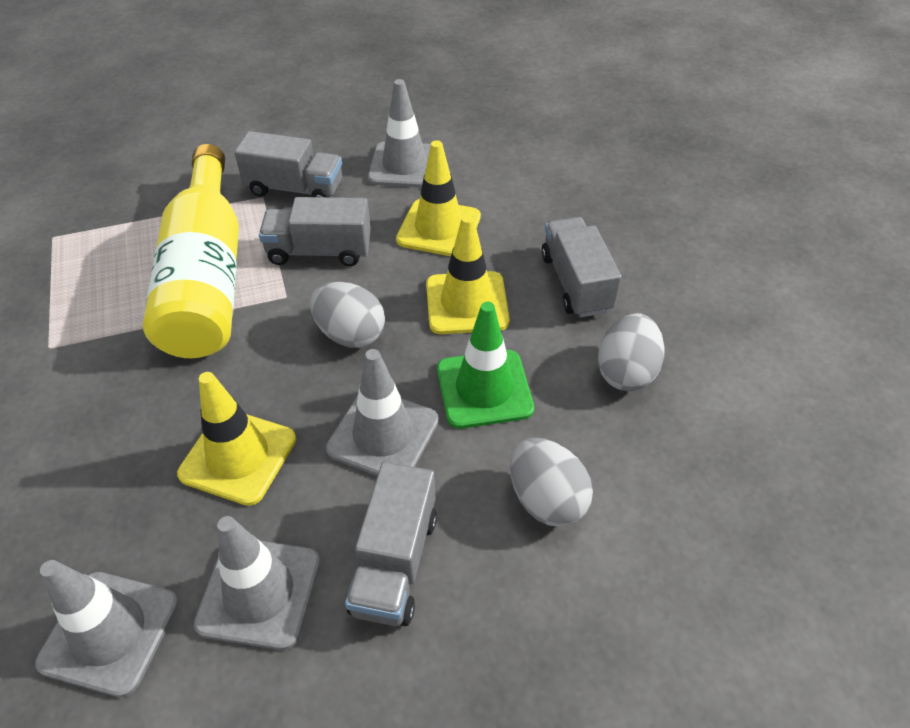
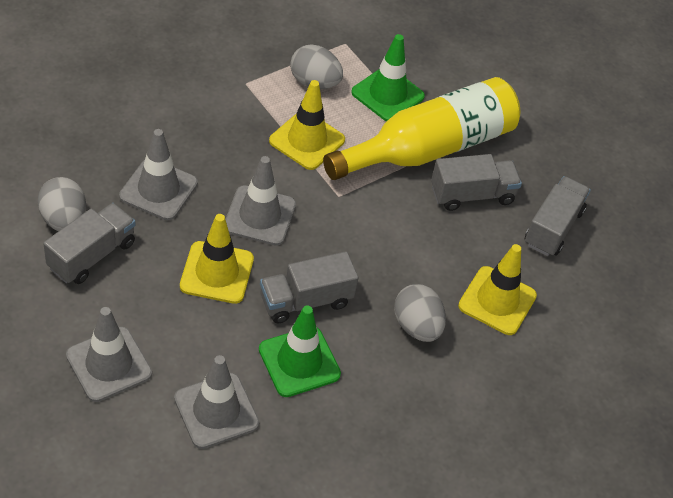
green traffic cone: 1 -> 2

